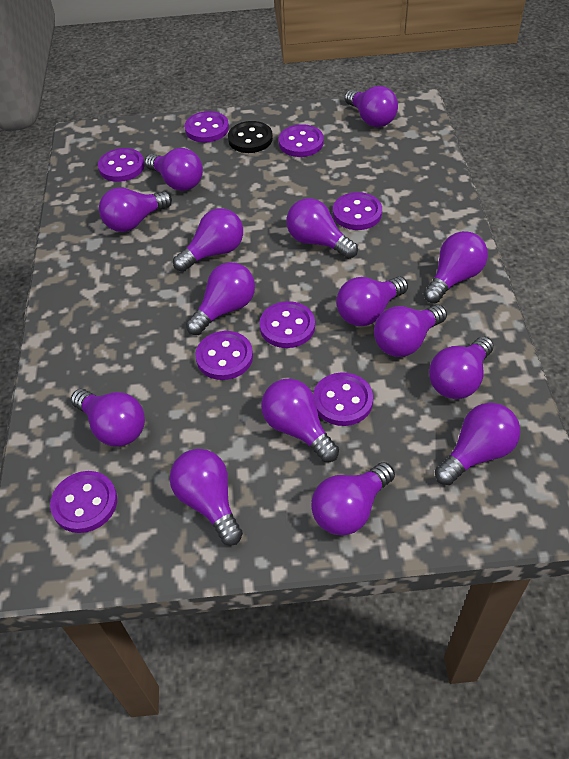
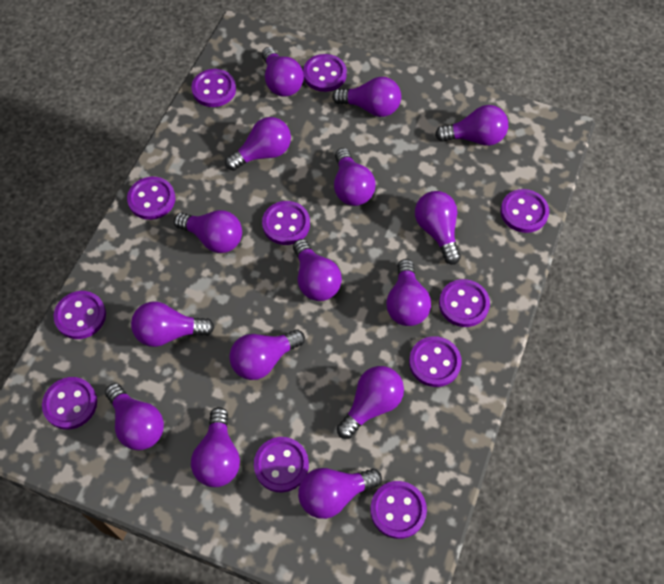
black button: 1 -> 0
purple button: 8 -> 11

